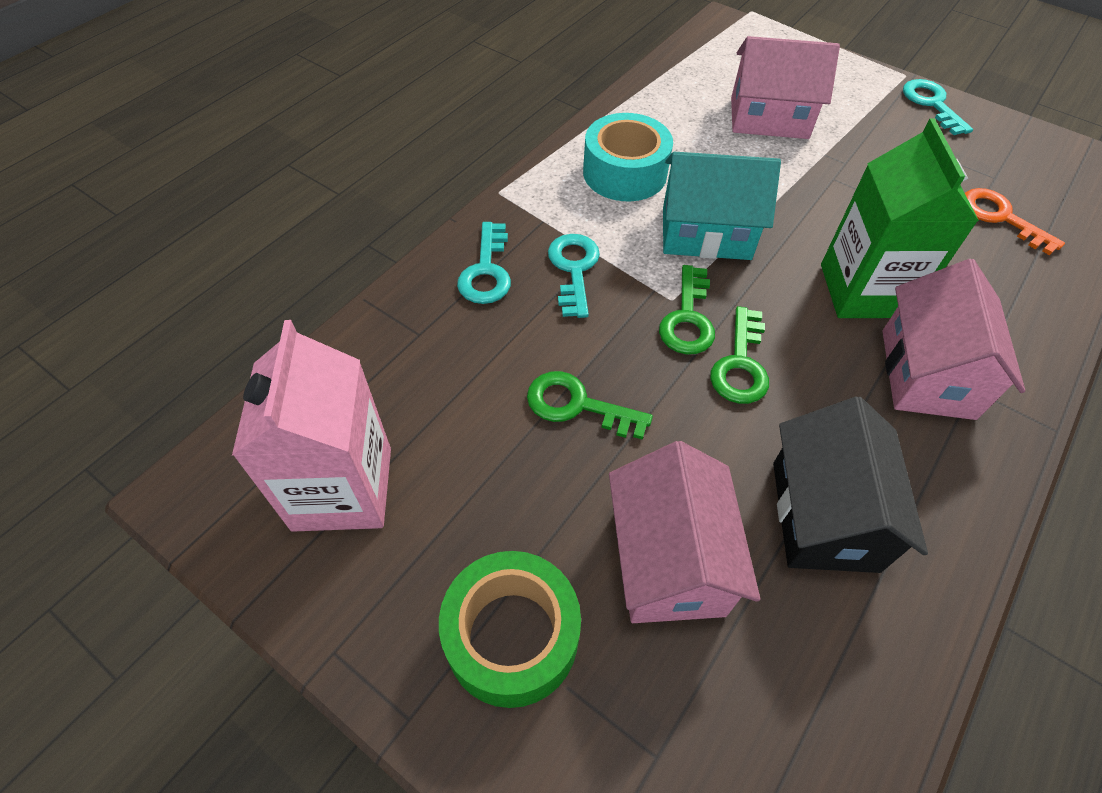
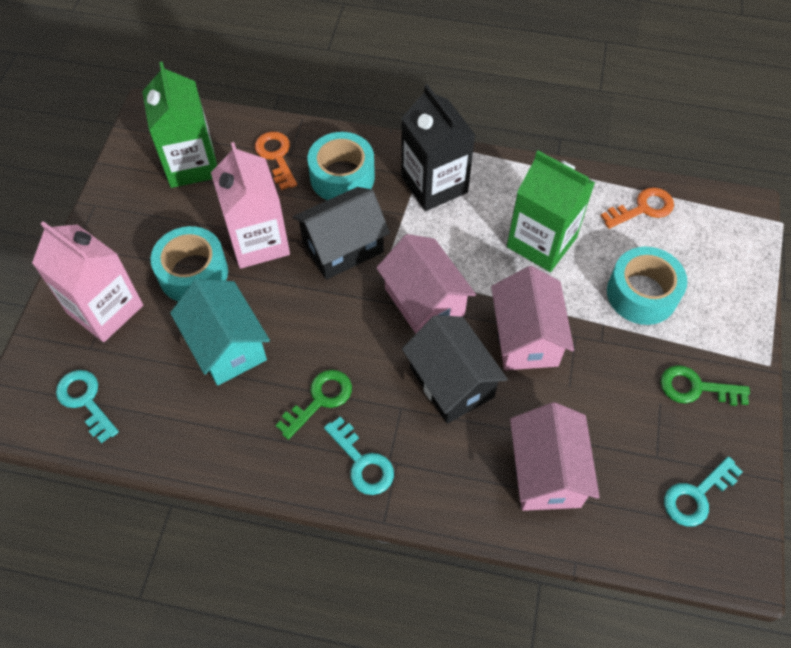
black carton: 0 -> 1
black house: 1 -> 2
green carton: 1 -> 2
green key: 3 -> 2
green tape: 1 -> 0
orange key: 1 -> 2
pink carton: 1 -> 2
turquoise tape: 1 -> 3

